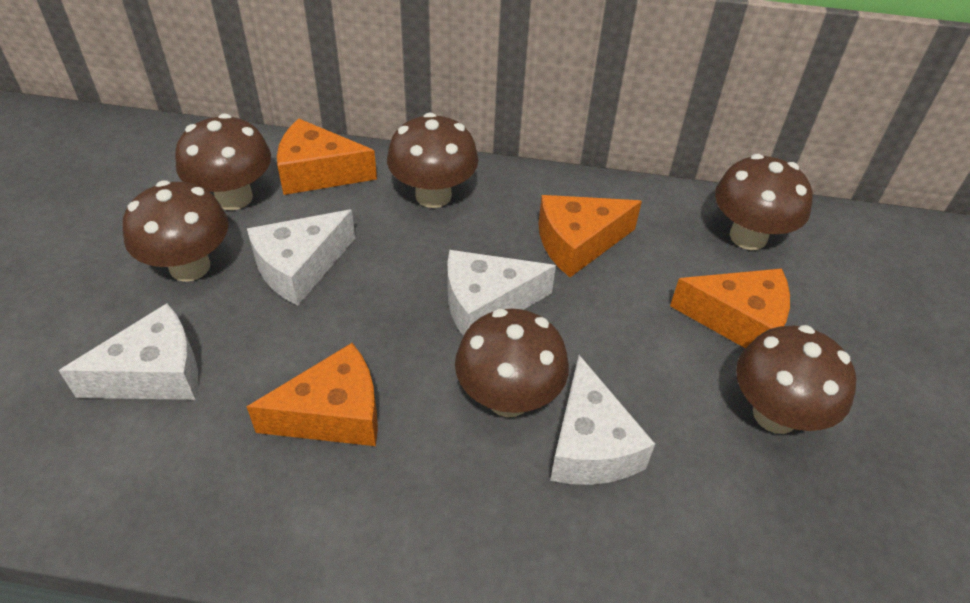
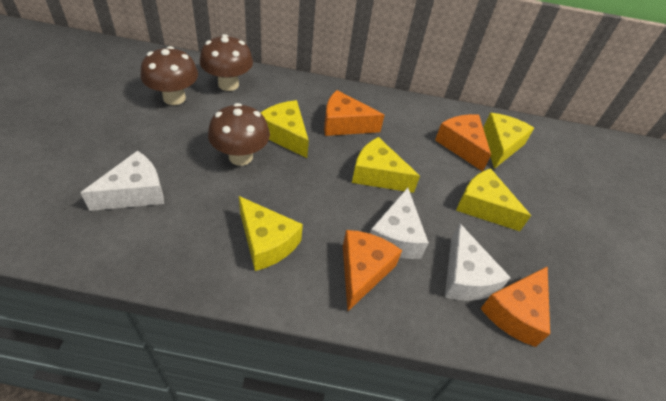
brown mushroom: 6 -> 3
white cheese: 4 -> 3
yellow cheese: 0 -> 5

